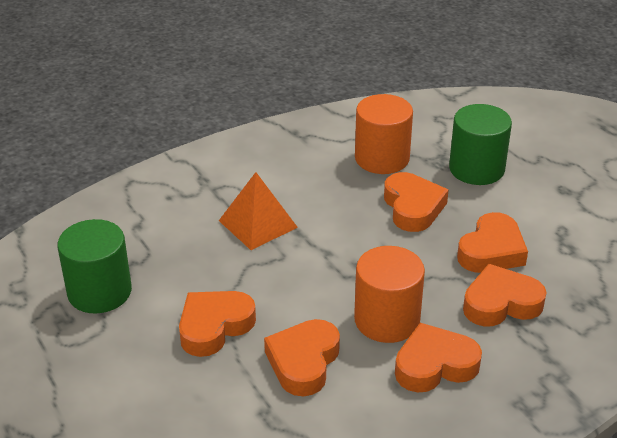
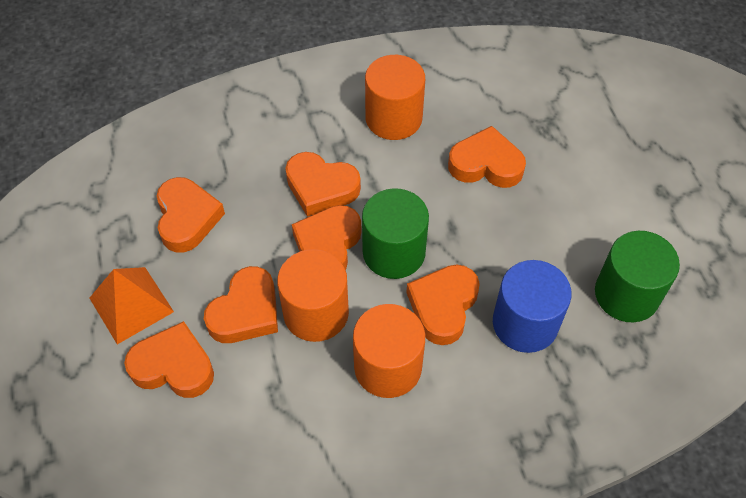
blue cylinder: 0 -> 1
orange cylinder: 2 -> 3
orange heart: 6 -> 7

